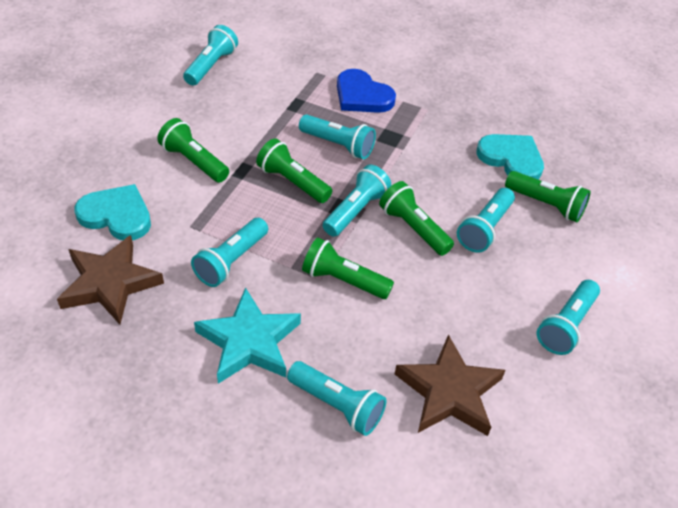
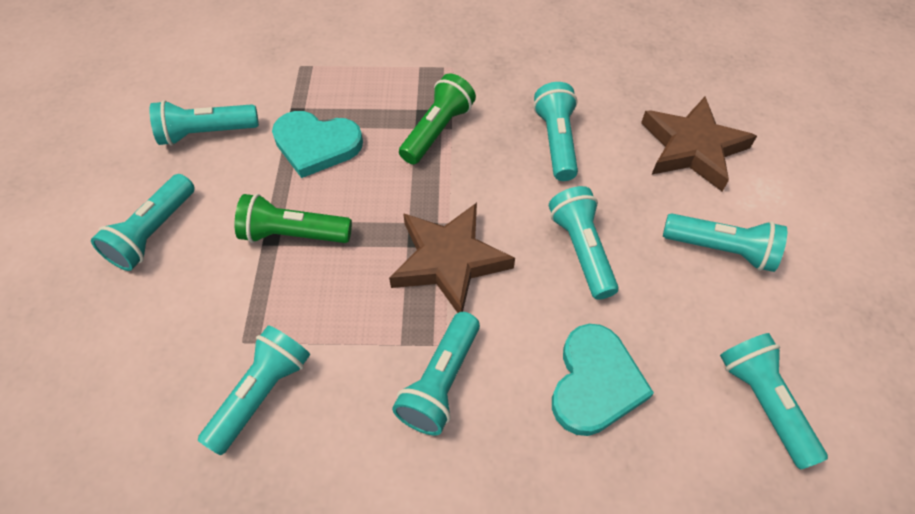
blue heart: 1 -> 0
green flashlight: 5 -> 2
turquoise flashlight: 7 -> 8
turquoise star: 1 -> 0

